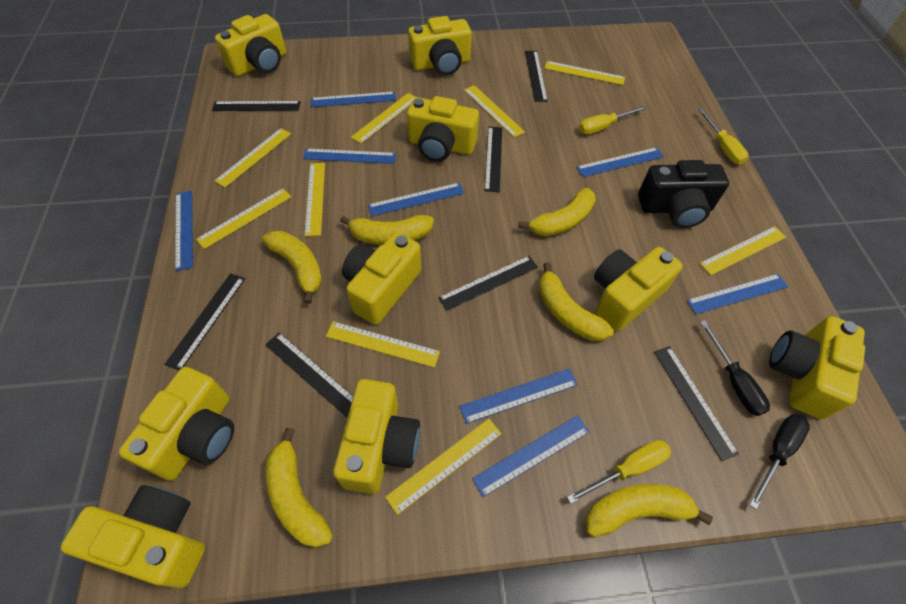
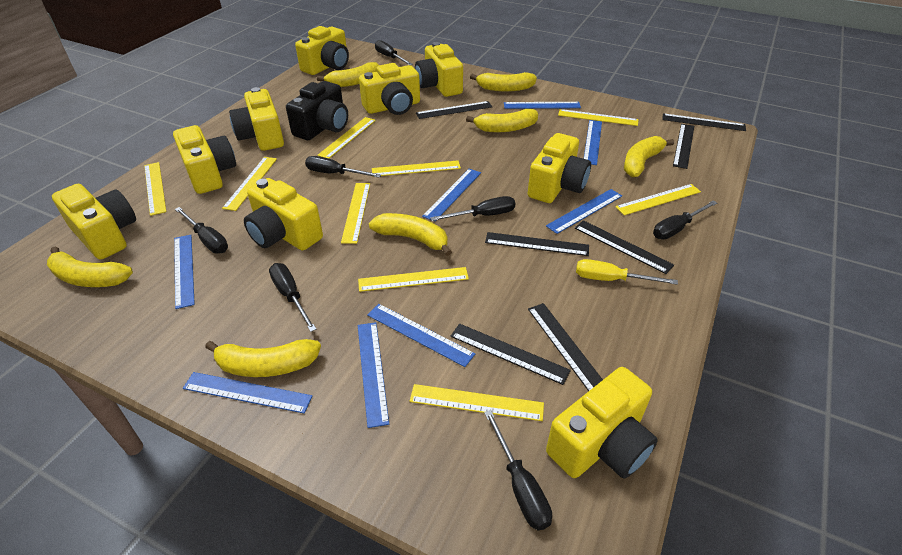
black screwdriver: 2 -> 7
yellow banana: 6 -> 7
yellow screwdriver: 3 -> 1

